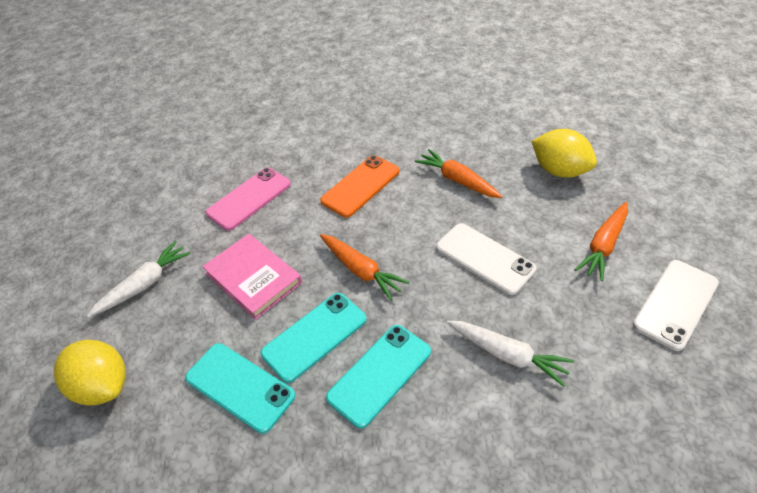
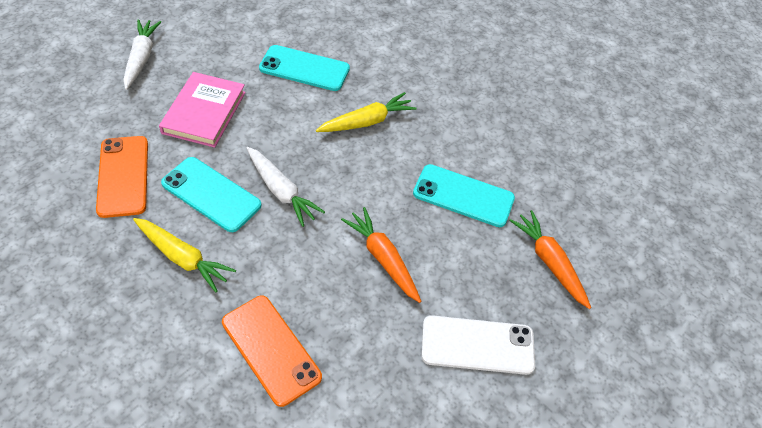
orange carrot: 3 -> 2
orange phone: 1 -> 2
pink phone: 1 -> 0
white phone: 2 -> 1
yellow carrot: 0 -> 2
yellow lemon: 2 -> 0

